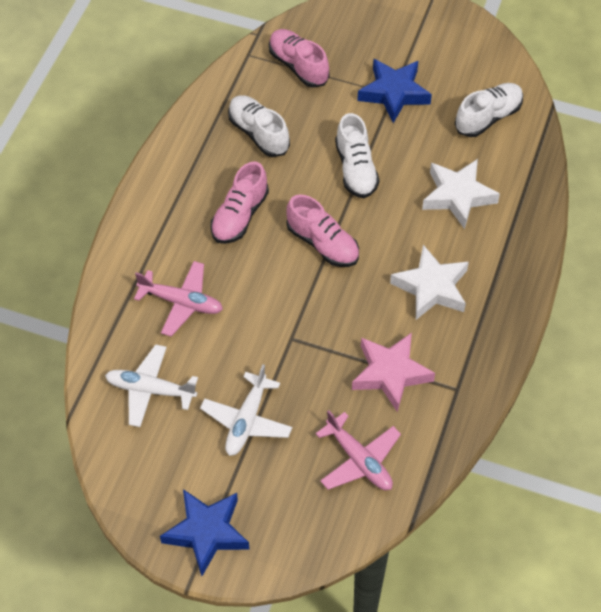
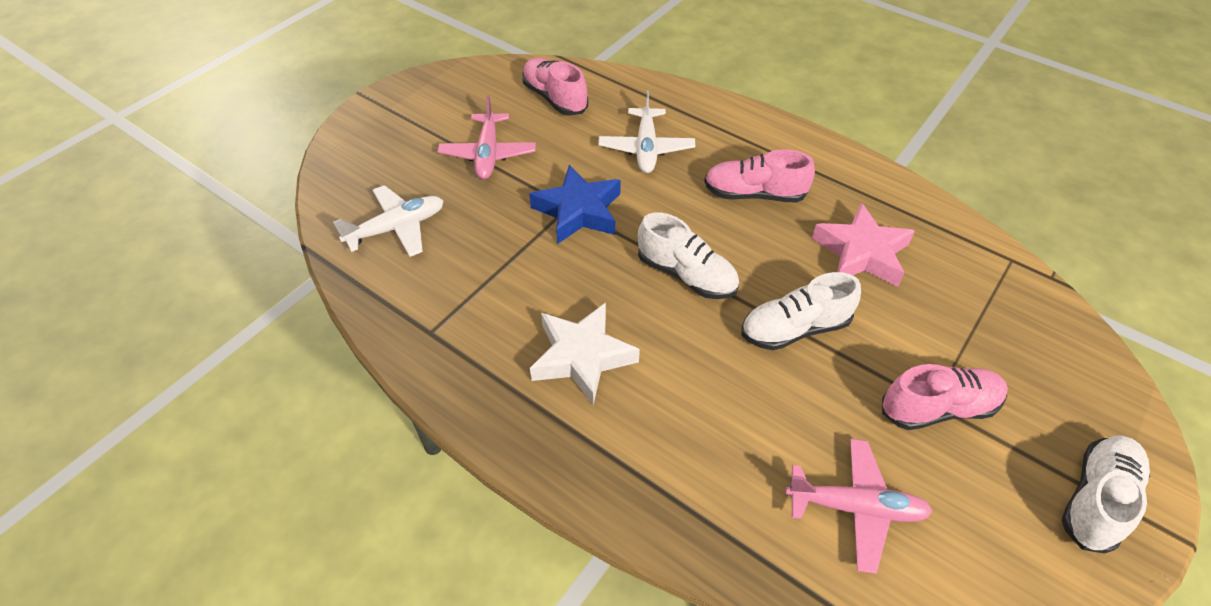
blue star: 2 -> 1
white star: 2 -> 1

